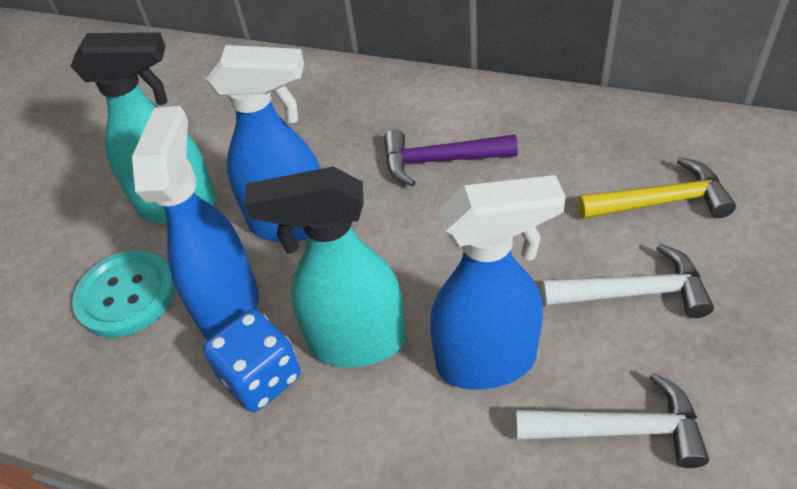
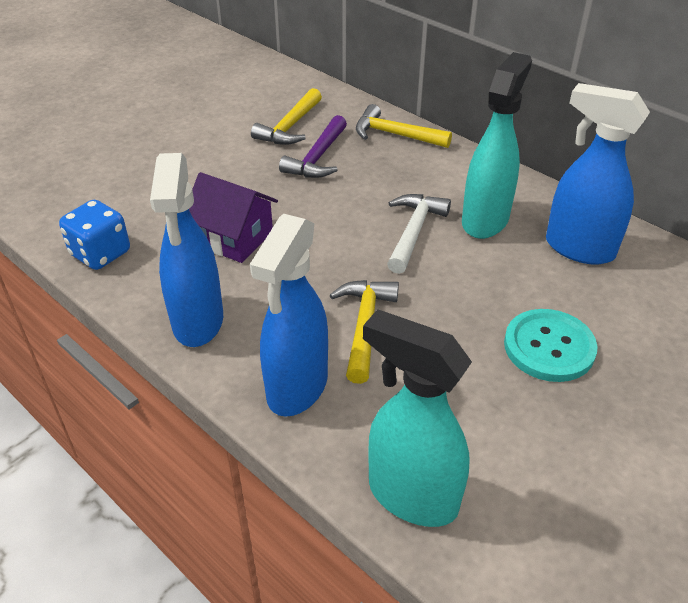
purple house: 0 -> 1
white hammer: 2 -> 1
yellow hammer: 1 -> 3

